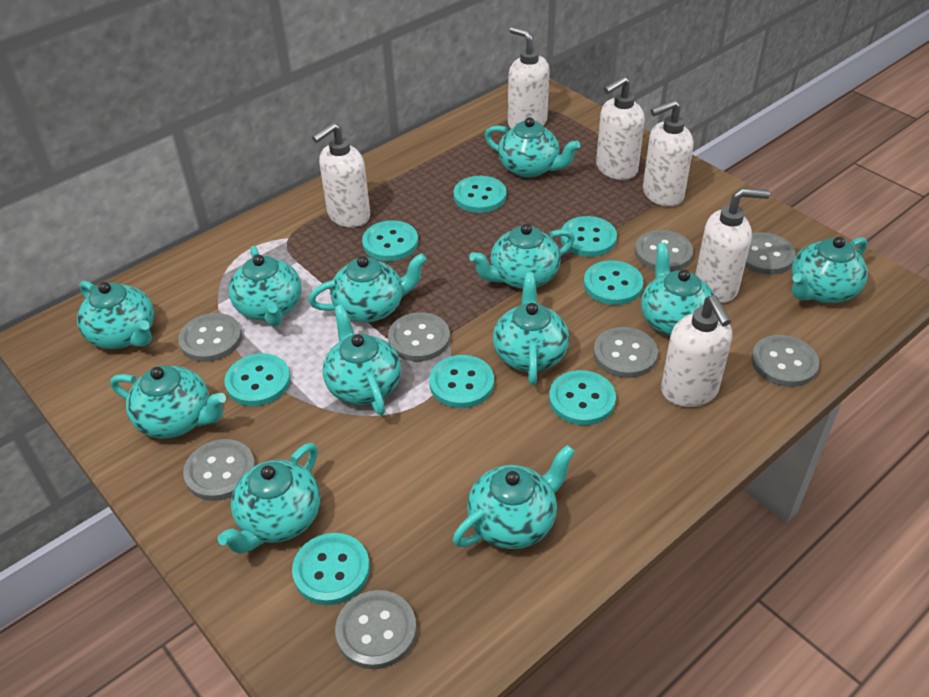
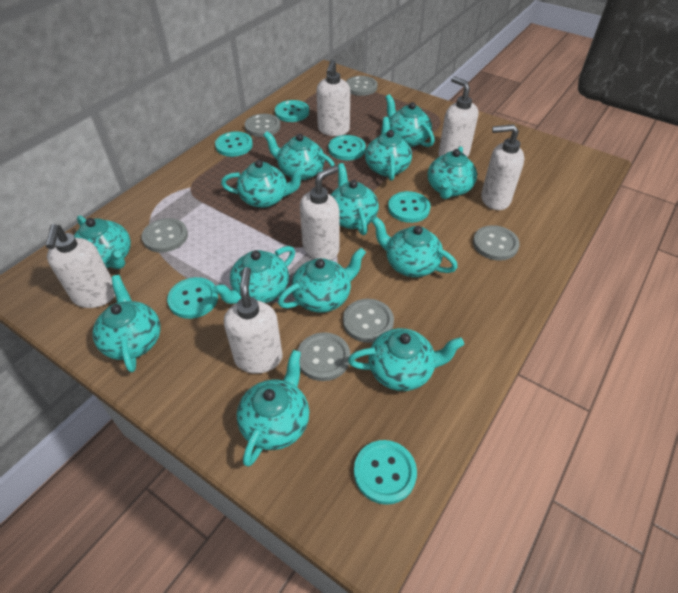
grey button: 8 -> 6
turquoise button: 8 -> 6
turquoise teapot: 12 -> 13

